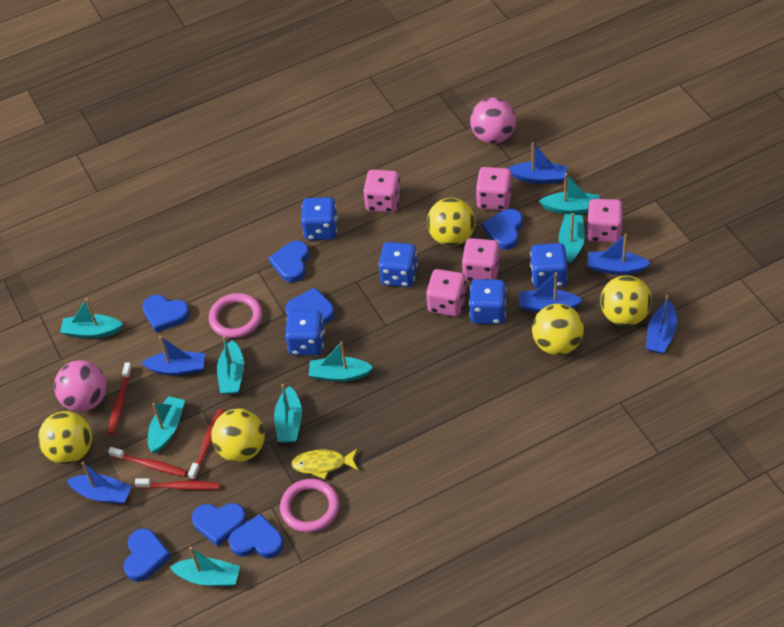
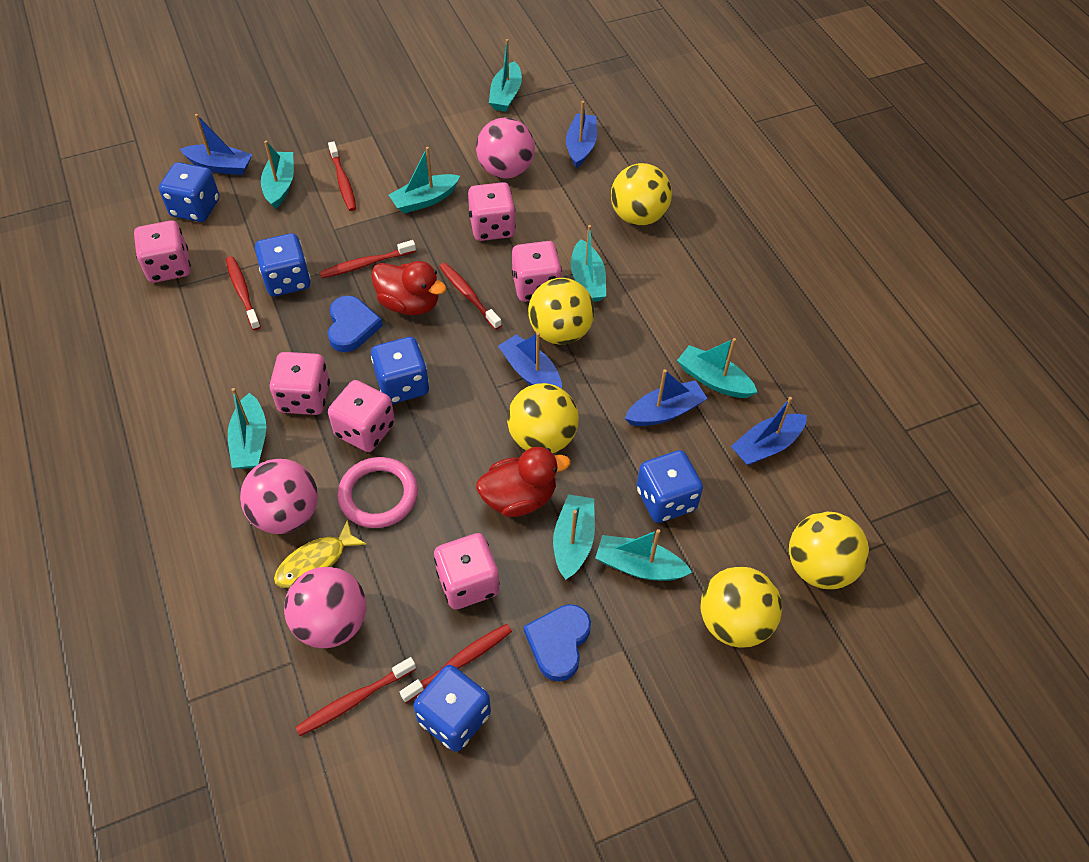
blue boat: 6 -> 5
blue heart: 7 -> 2
pink ball: 2 -> 3
pink dice: 5 -> 6
pink ring: 2 -> 1
red duck: 0 -> 2
red toothbrush: 4 -> 6

